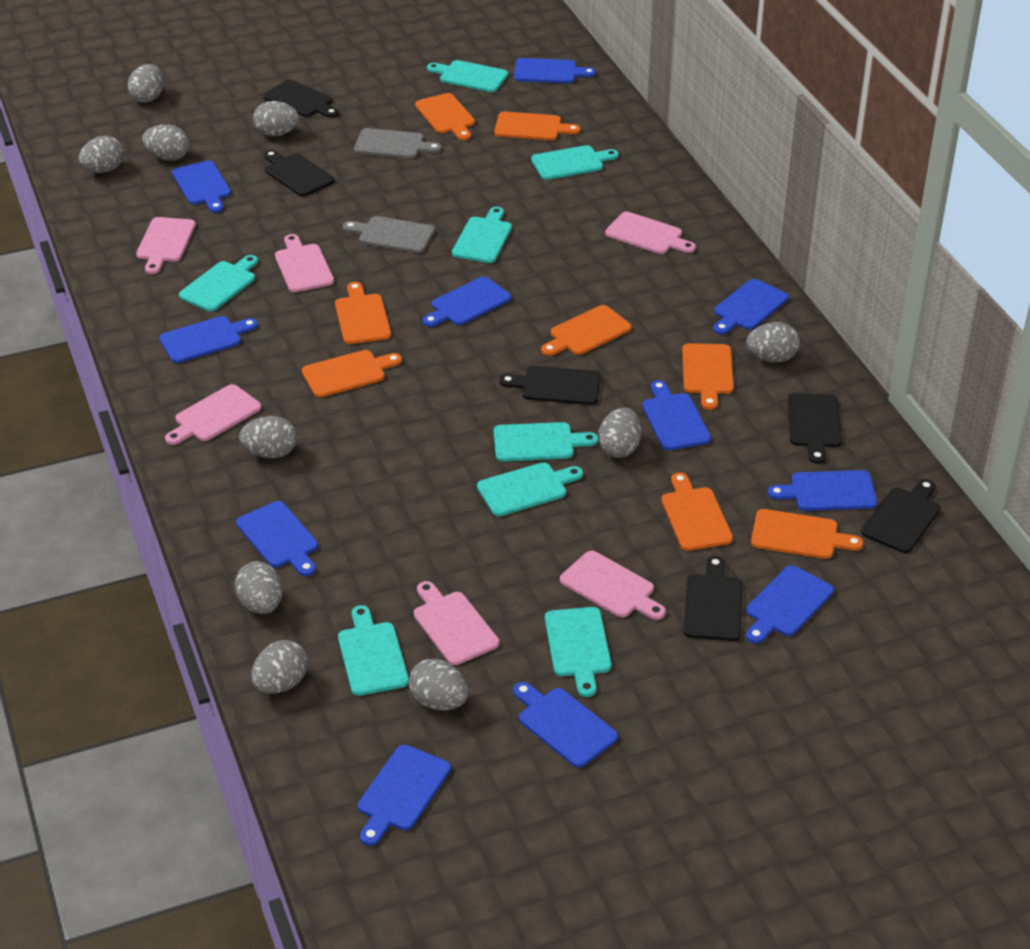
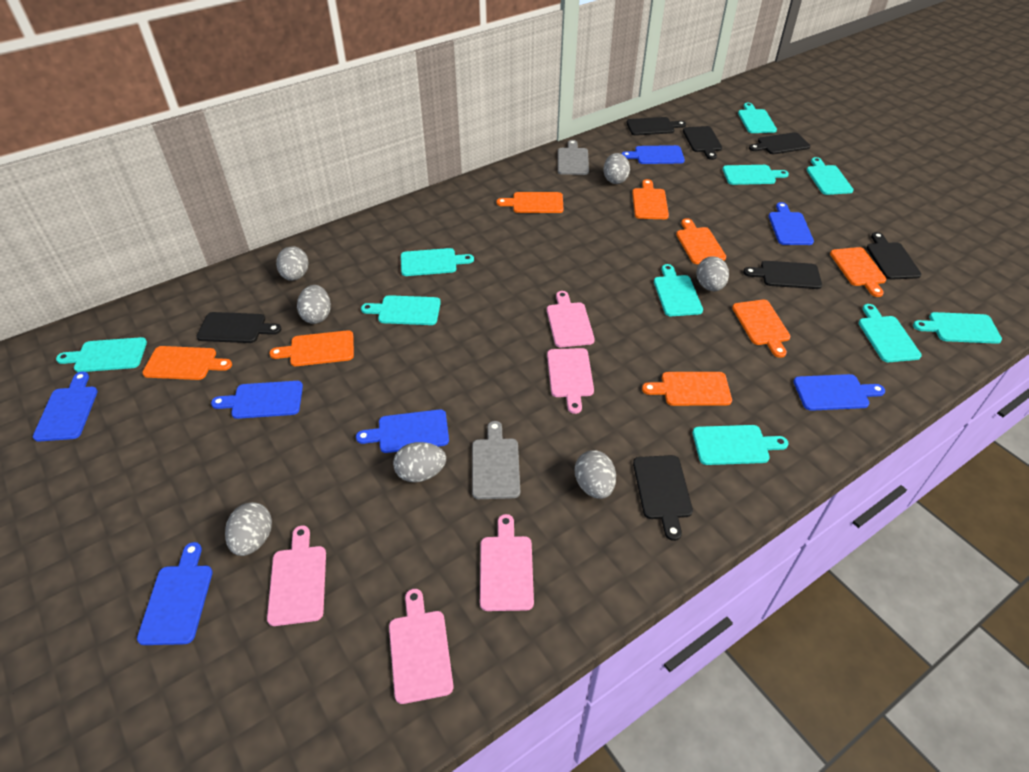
black cutting board: 6 -> 7
blue cutting board: 11 -> 7
grey egg: 10 -> 7
pink cutting board: 6 -> 5
turquoise cutting board: 8 -> 10

